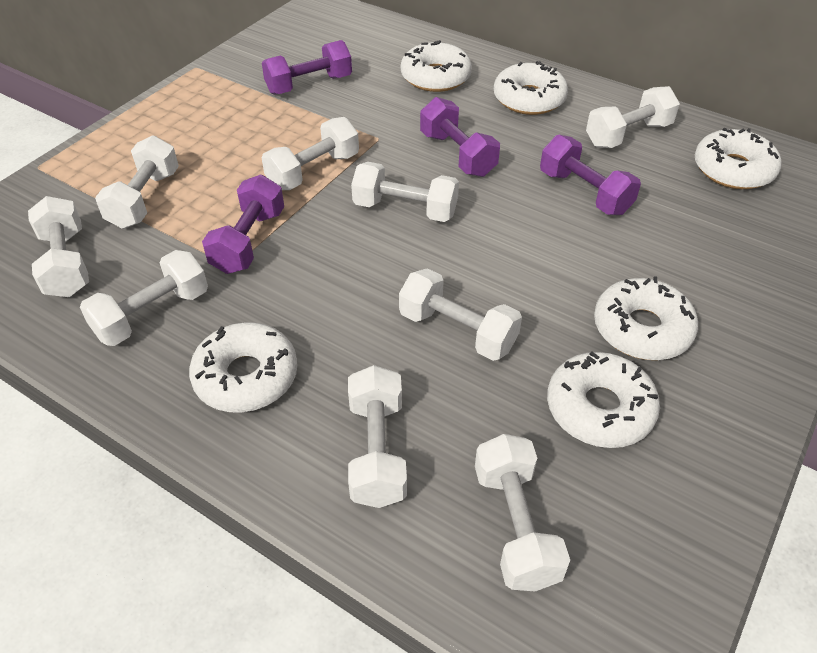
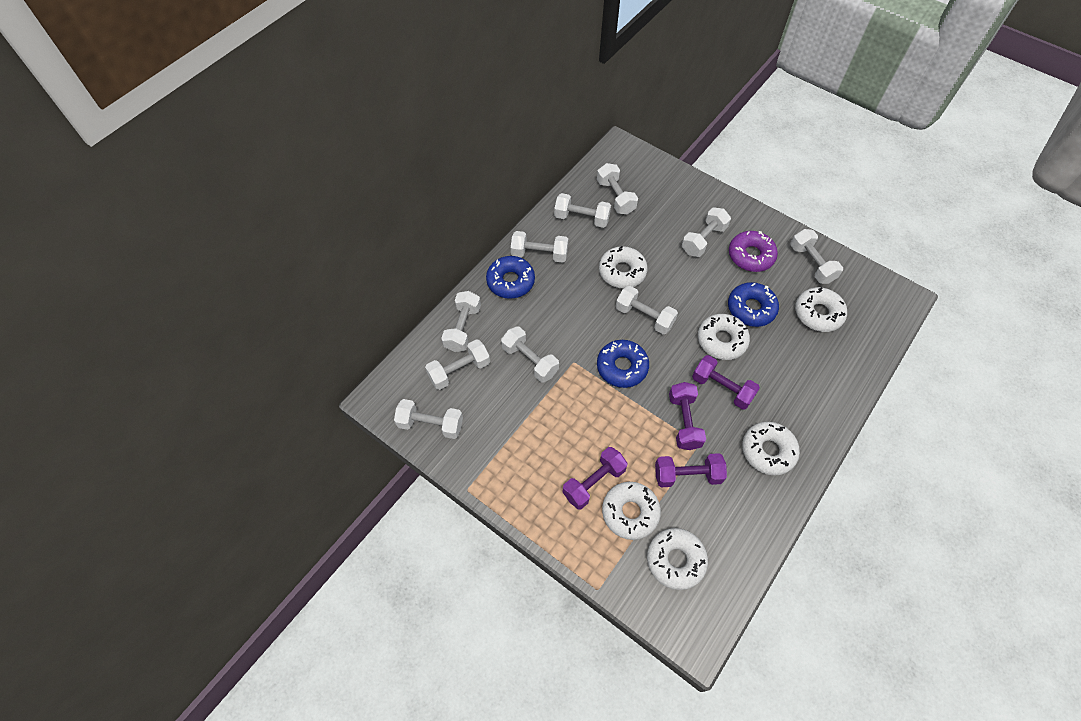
blue donut: 0 -> 3
purple donut: 0 -> 1
white dumbbell: 9 -> 10

